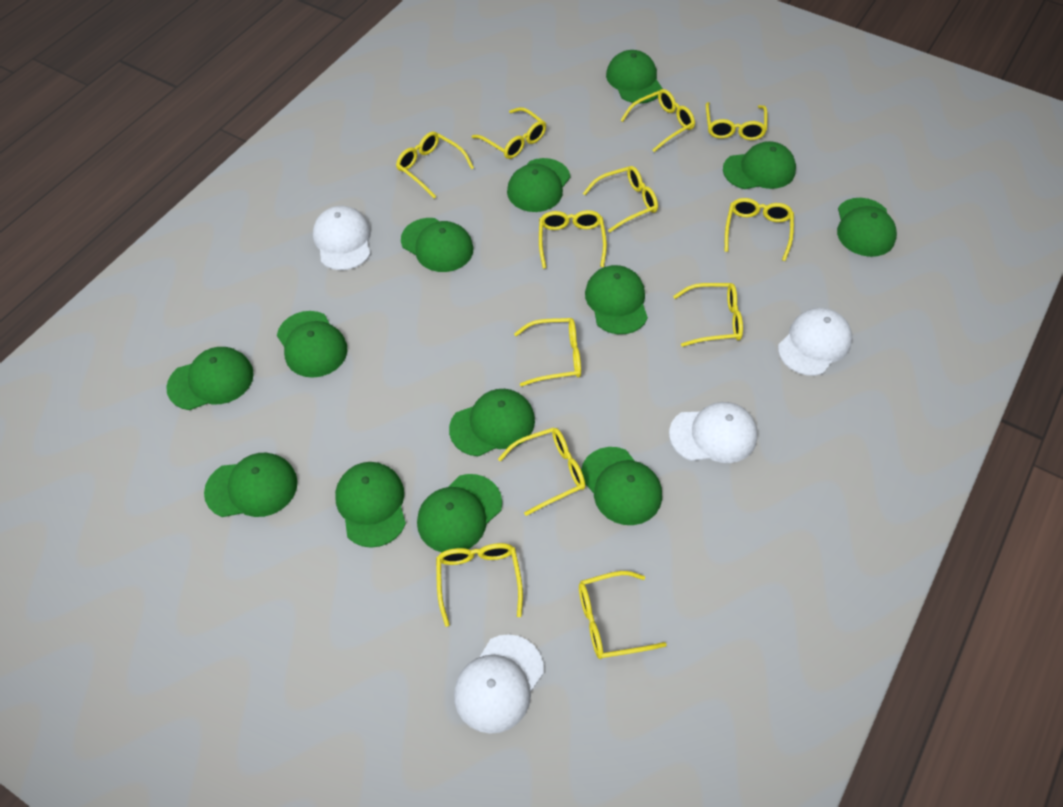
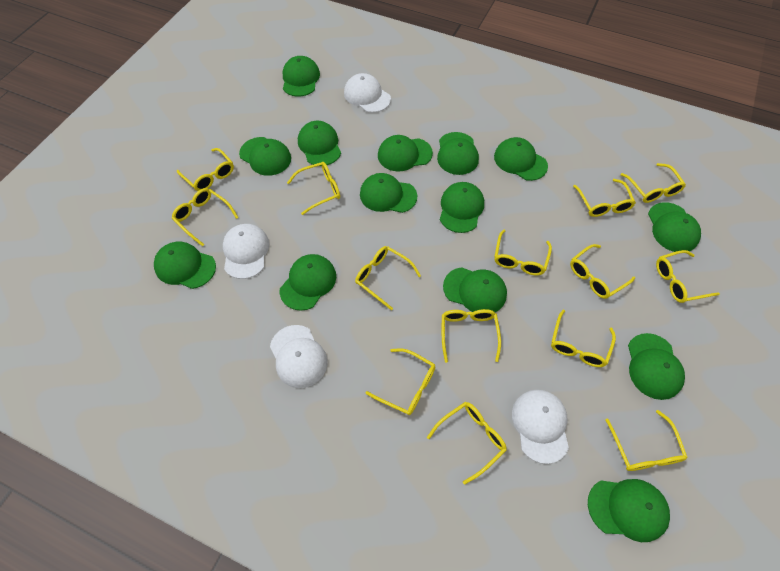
green cap: 13 -> 14
yellow glasses: 12 -> 14

